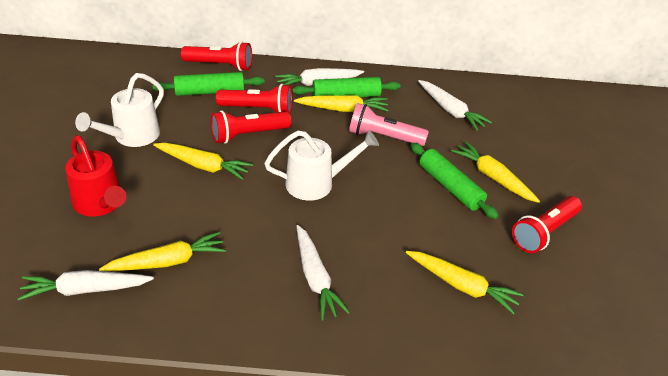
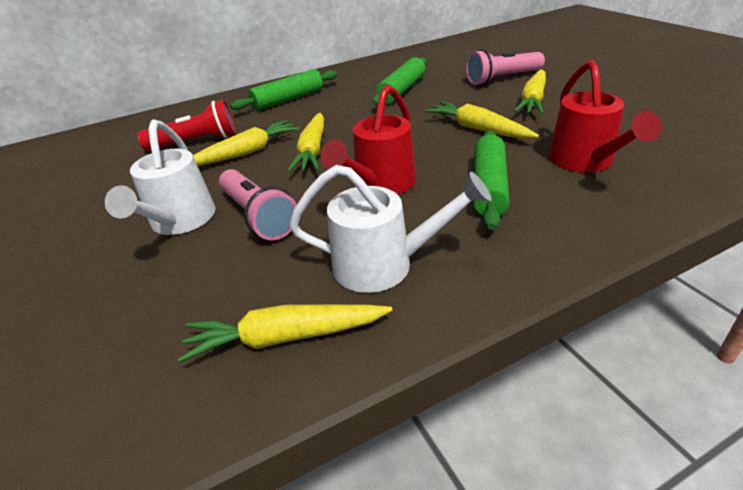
pink flashlight: 1 -> 2
red flashlight: 4 -> 1
red watering can: 1 -> 2
white carrot: 4 -> 0

